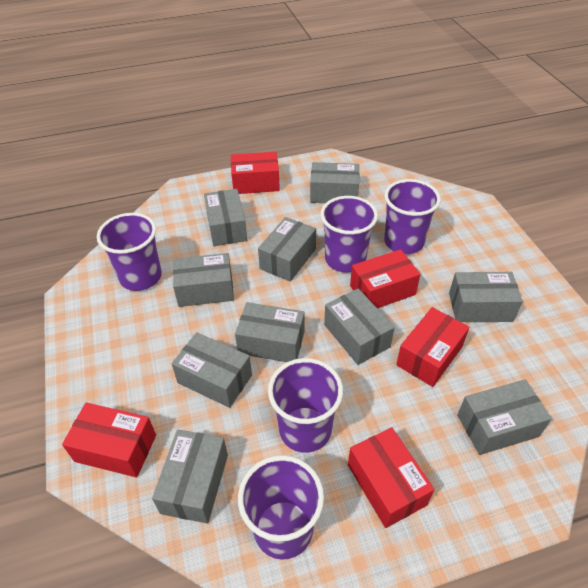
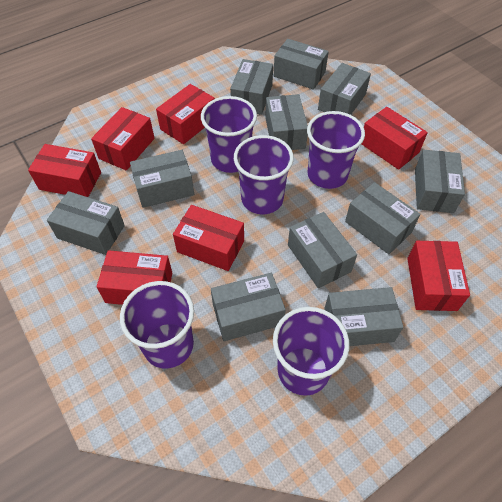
grey box: 10 -> 11
red box: 5 -> 7

